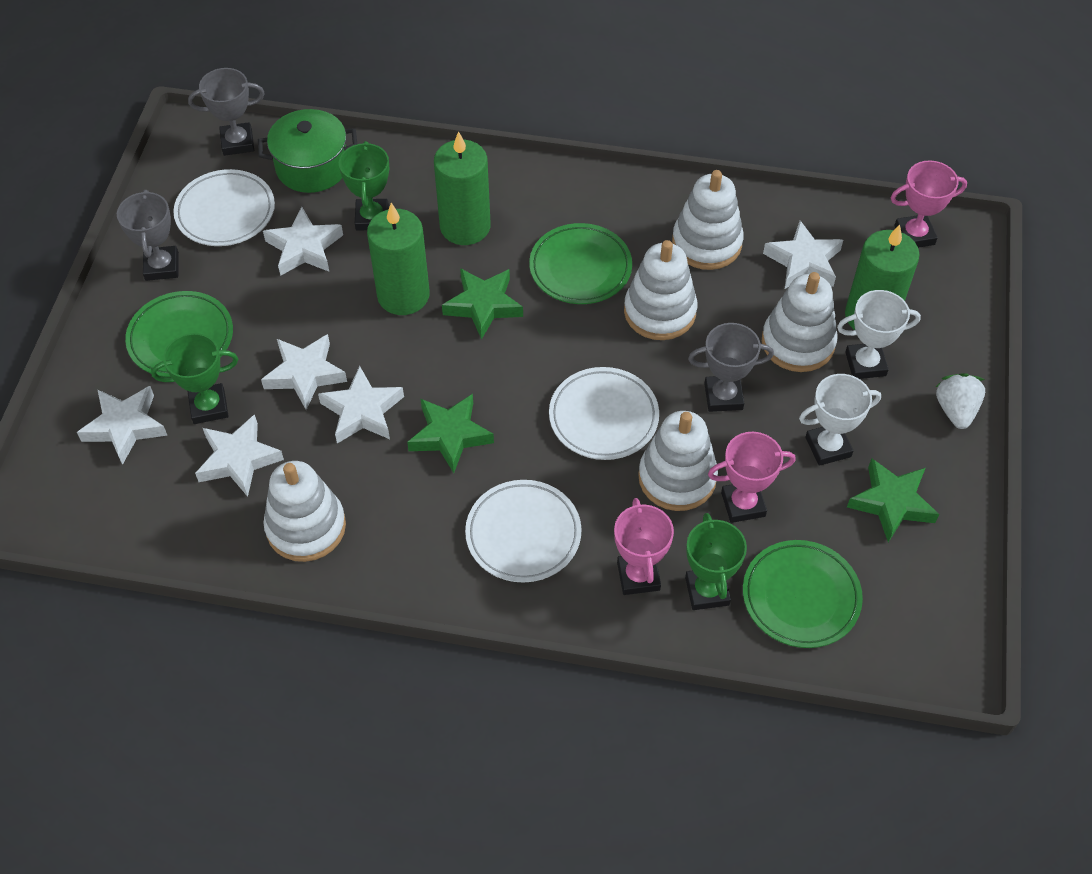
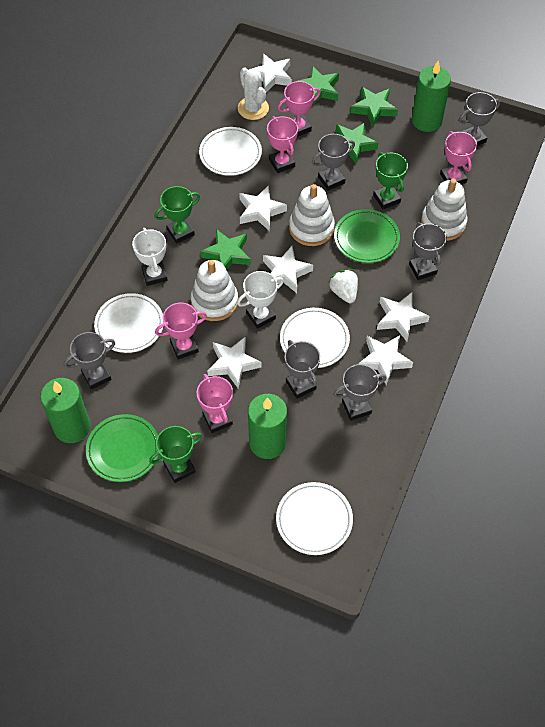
green plate: 3 -> 2
green pot: 1 -> 0
green star: 3 -> 4
grey trophy: 3 -> 6
pink trophy: 3 -> 5
white cactus: 0 -> 1
white plate: 3 -> 4
white stacking toy: 5 -> 3

